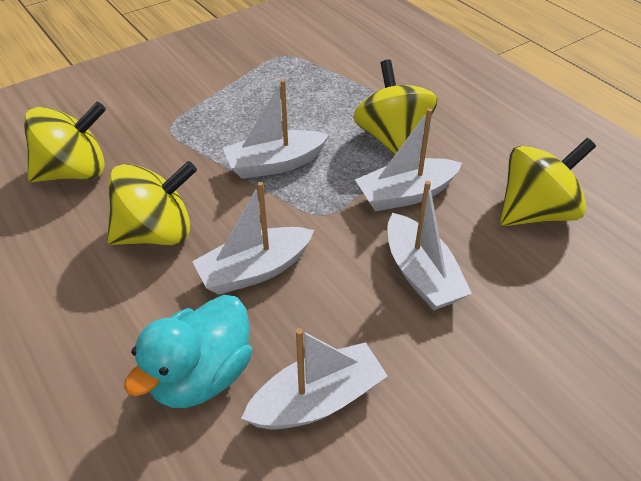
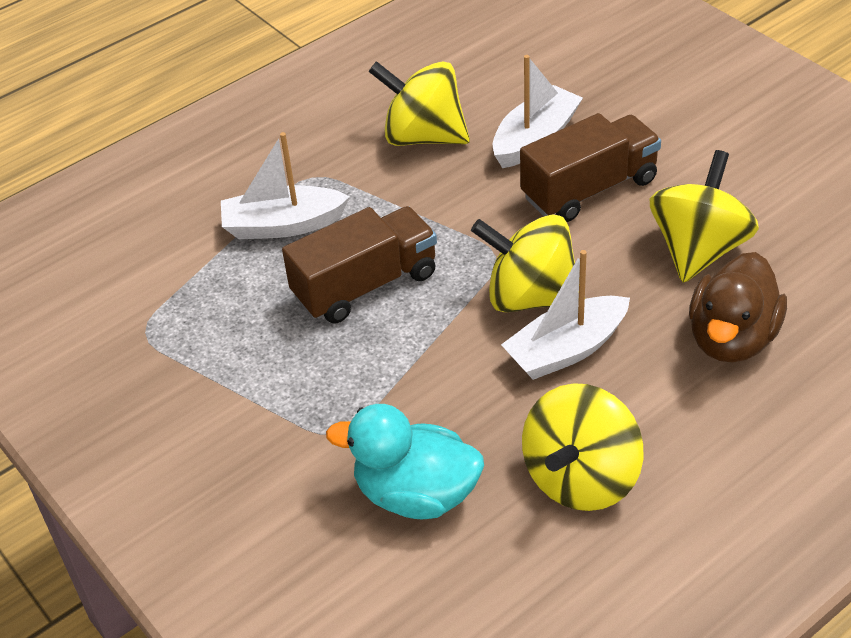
brown duck: 0 -> 1
brown truck: 0 -> 2
white boat: 5 -> 3

